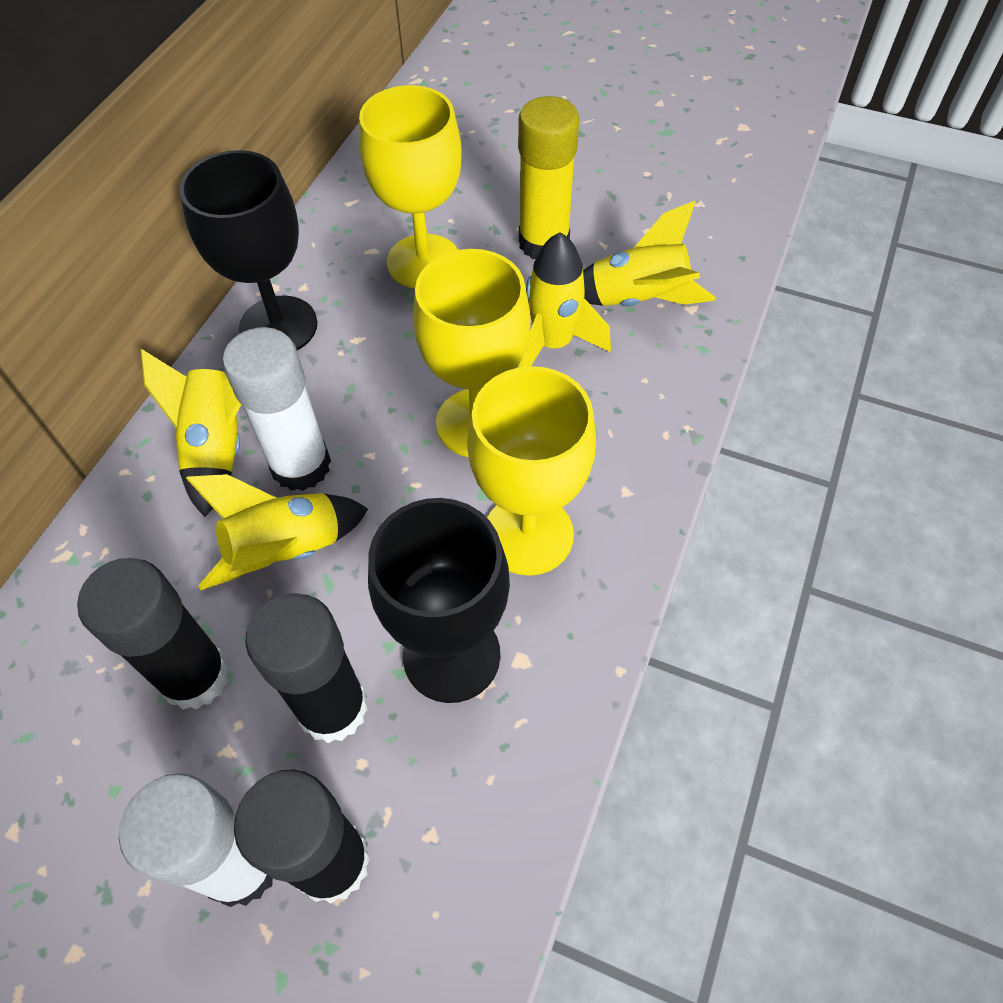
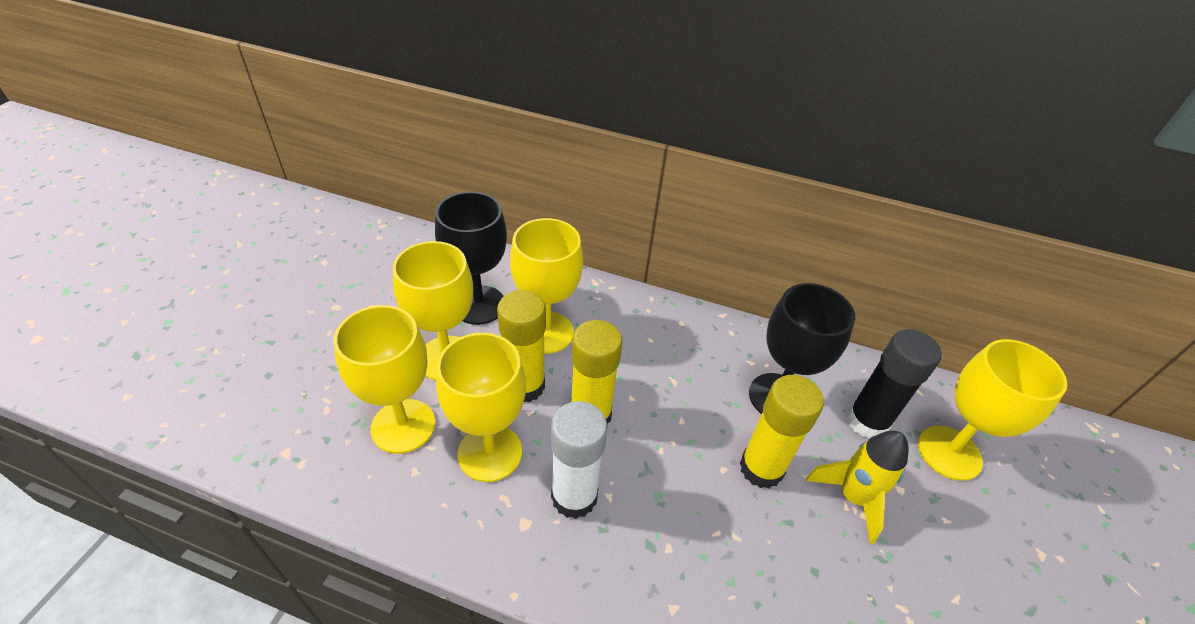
black glue stick: 3 -> 1
white glue stick: 2 -> 1
yellow glue stick: 1 -> 3
yellow goblet: 3 -> 5
yellow rocket: 4 -> 1

